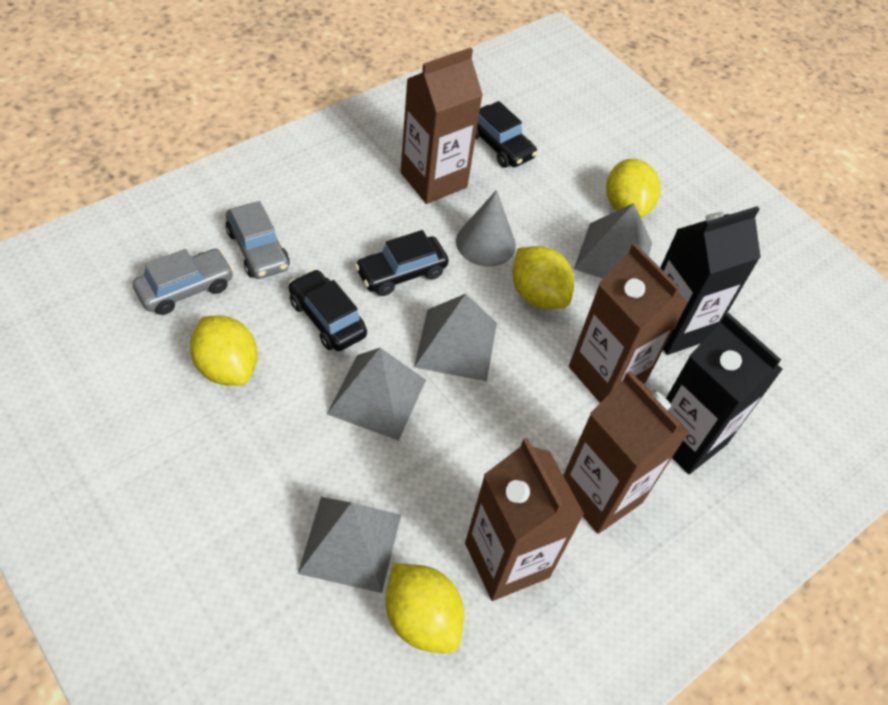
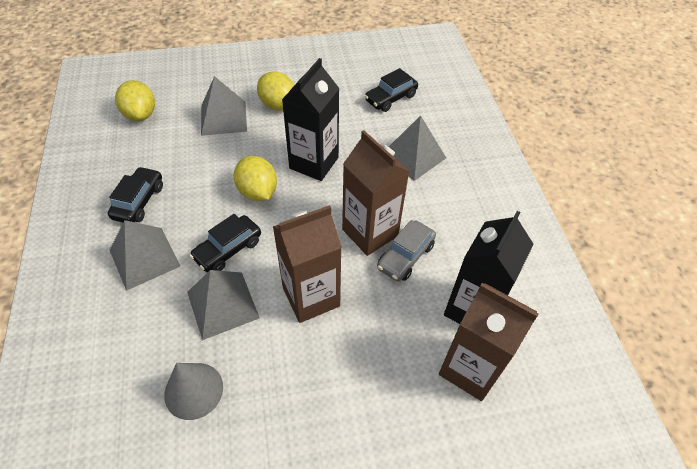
brown carton: 4 -> 3
grey car: 2 -> 1
yellow lemon: 4 -> 3

